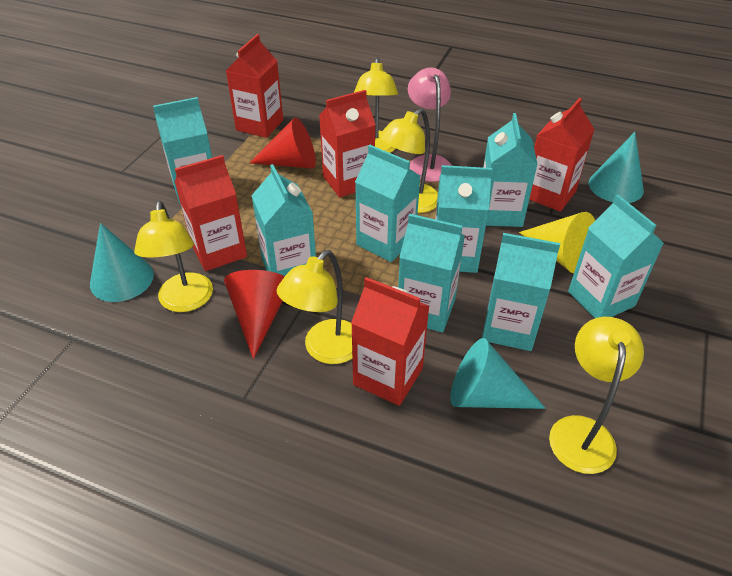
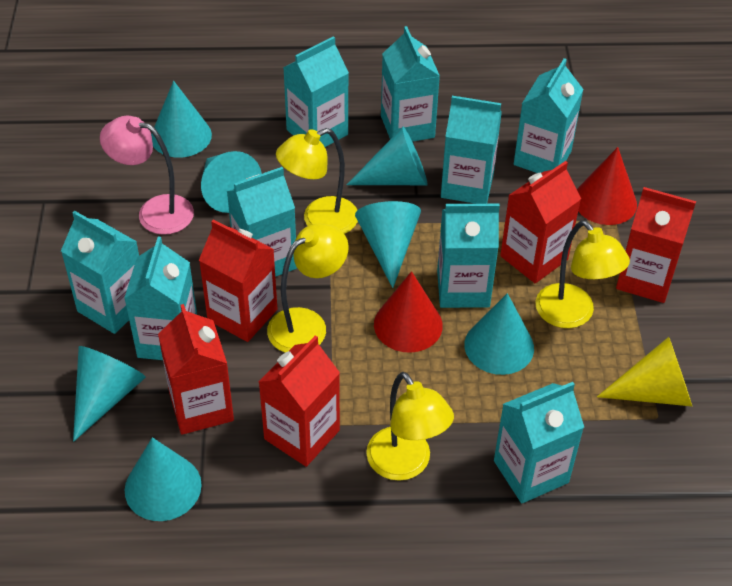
turquoise carton: 8 -> 9
turquoise cone: 3 -> 7
yellow lamp: 5 -> 4

